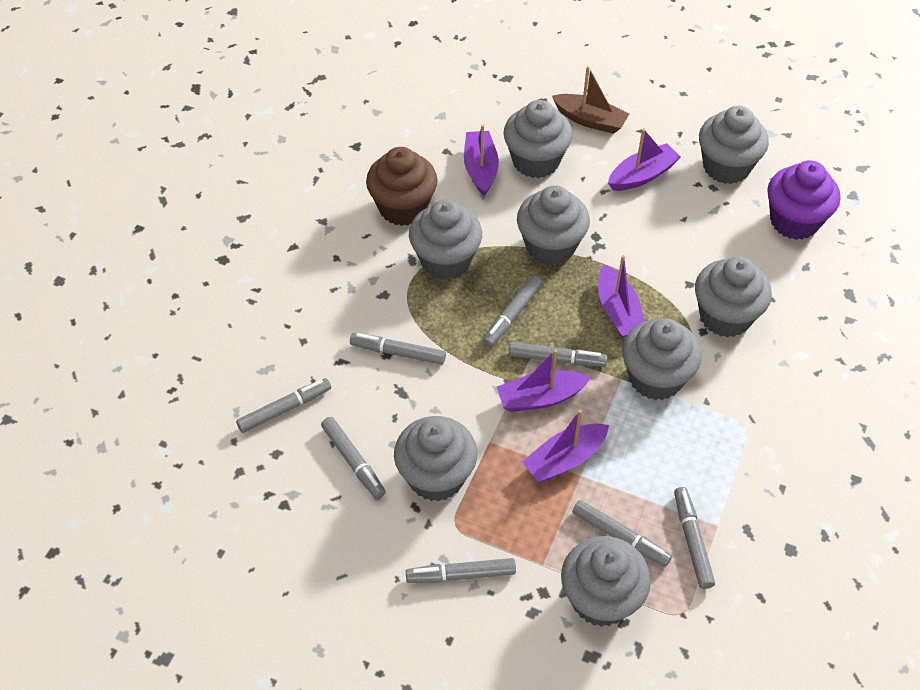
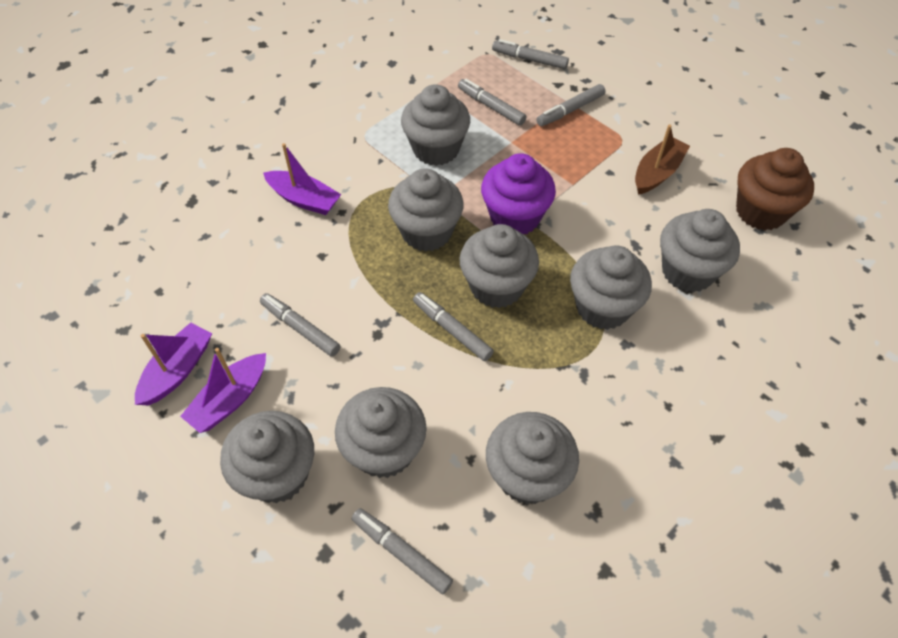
grey marker: 8 -> 6
purple boat: 5 -> 3

